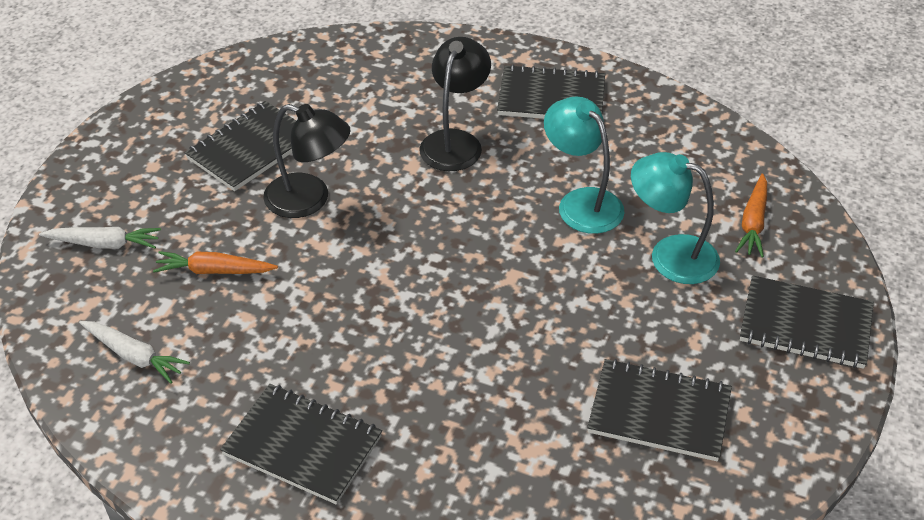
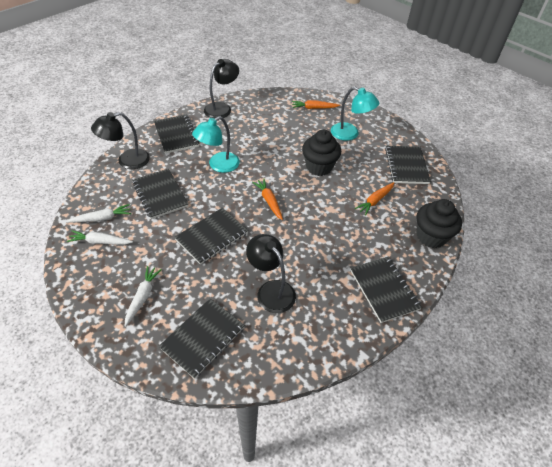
black cupcake: 0 -> 2
black lamp: 2 -> 3
black notebook: 5 -> 6
orange carrot: 2 -> 3
white carrot: 2 -> 3

